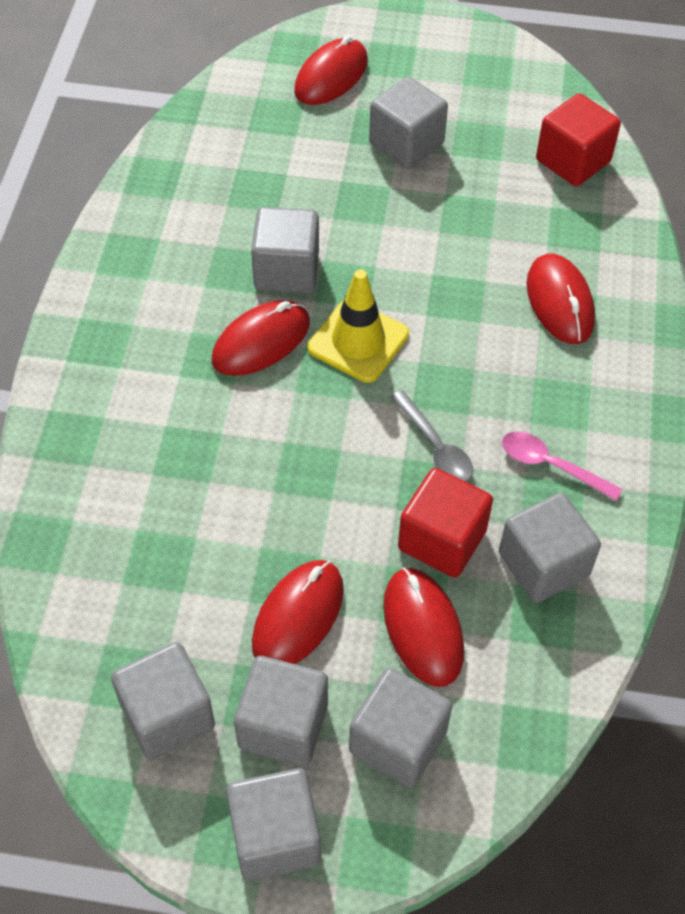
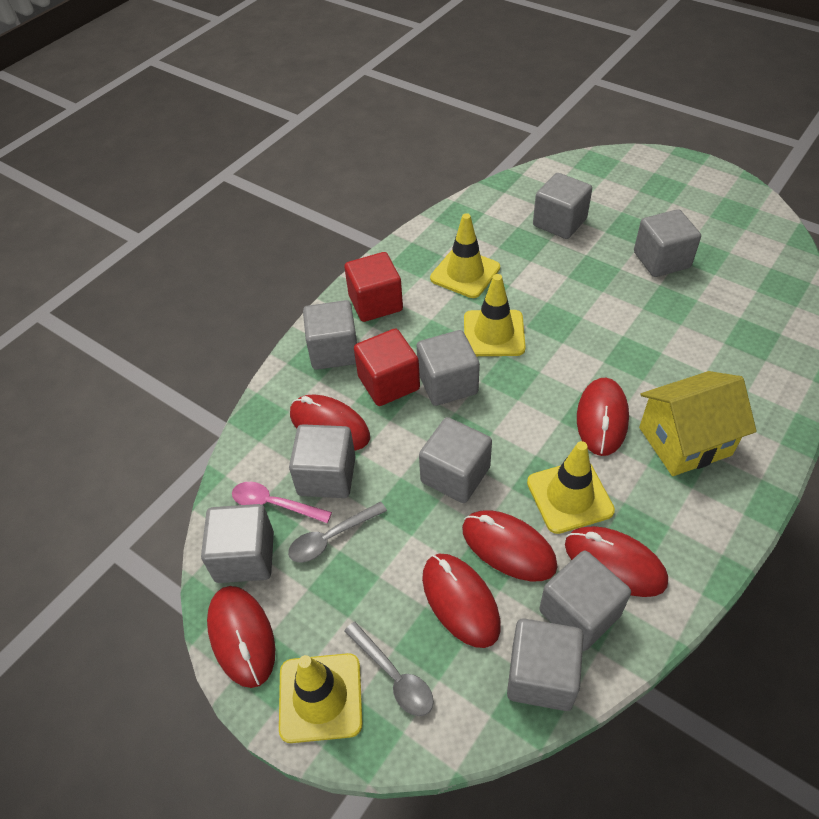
grey cube: 7 -> 9
grey spoon: 1 -> 2
red mouse: 5 -> 6
yellow house: 0 -> 1
yellow traffic cone: 1 -> 4

